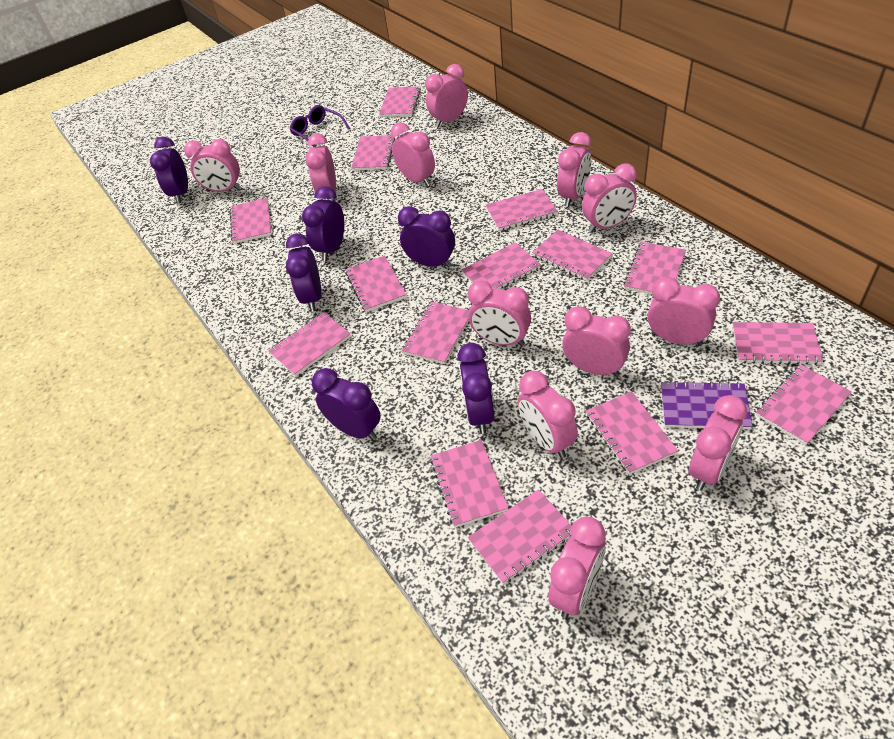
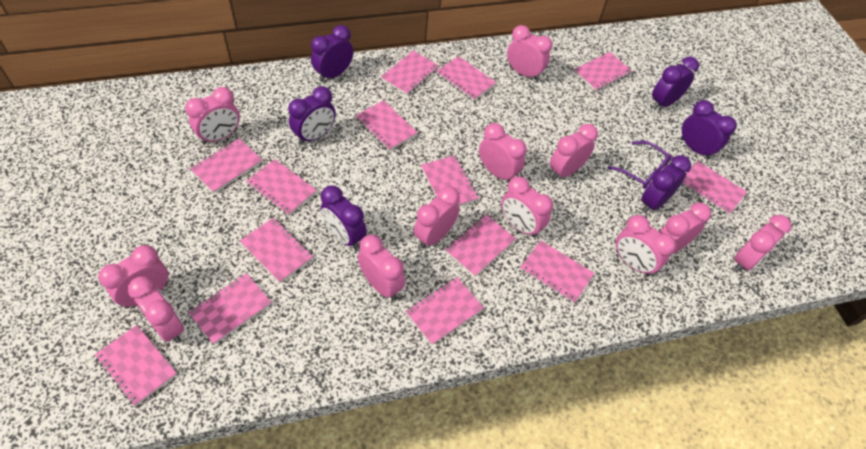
pink notebook: 15 -> 14
purple notebook: 1 -> 0

